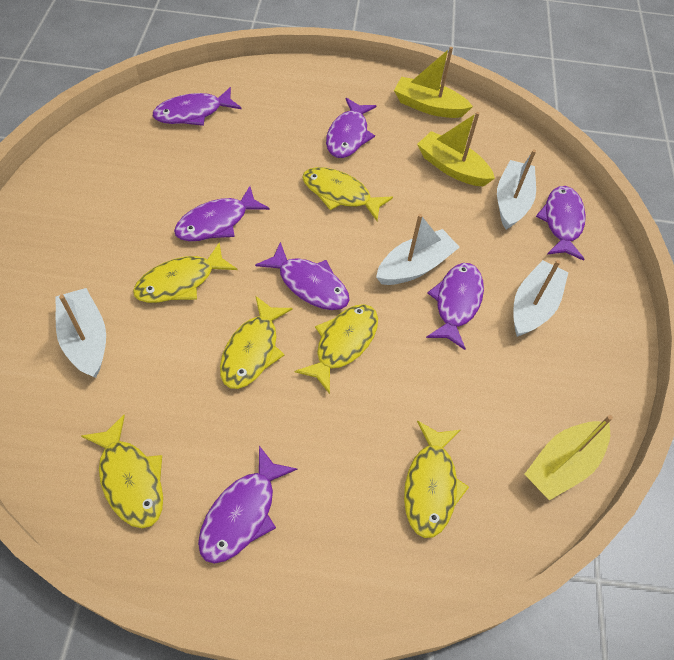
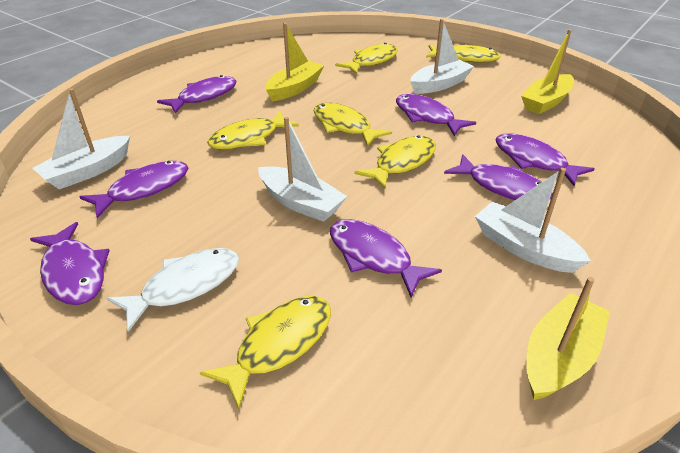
white fish: 0 -> 1

